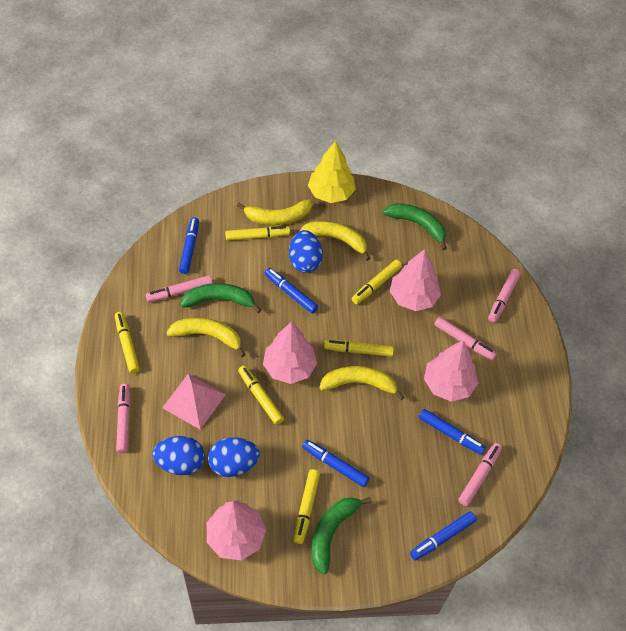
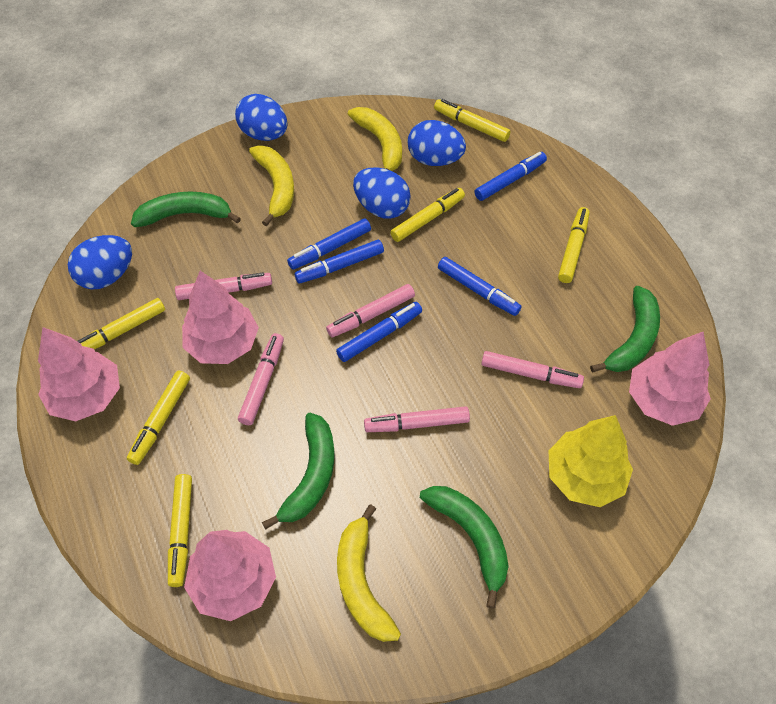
blue egg: 3 -> 4
green banana: 3 -> 4
pink pyramid: 1 -> 0
yellow banana: 4 -> 3

